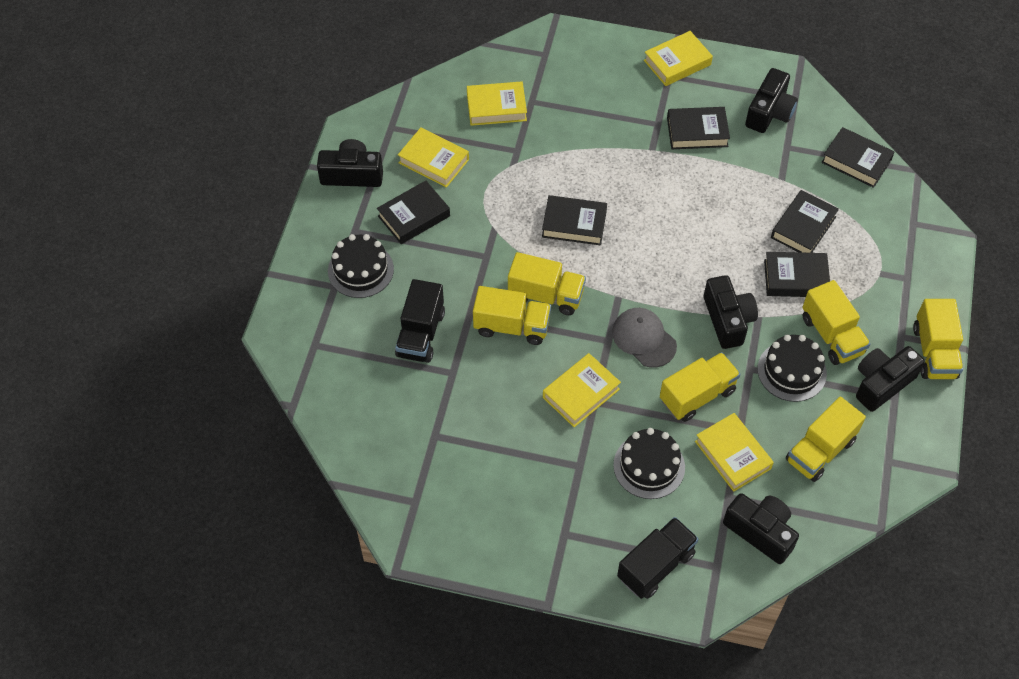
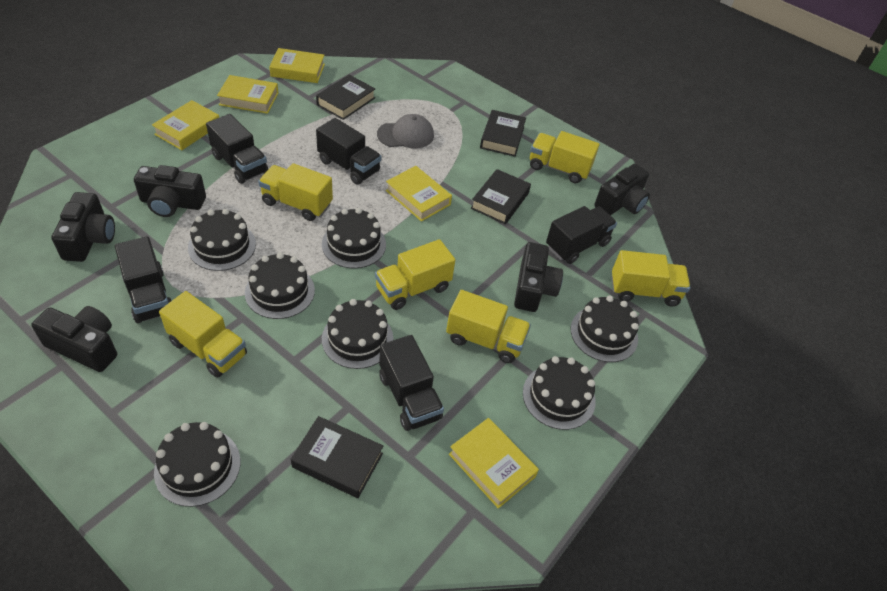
black book: 6 -> 4
black cake: 3 -> 7
black truck: 2 -> 5

